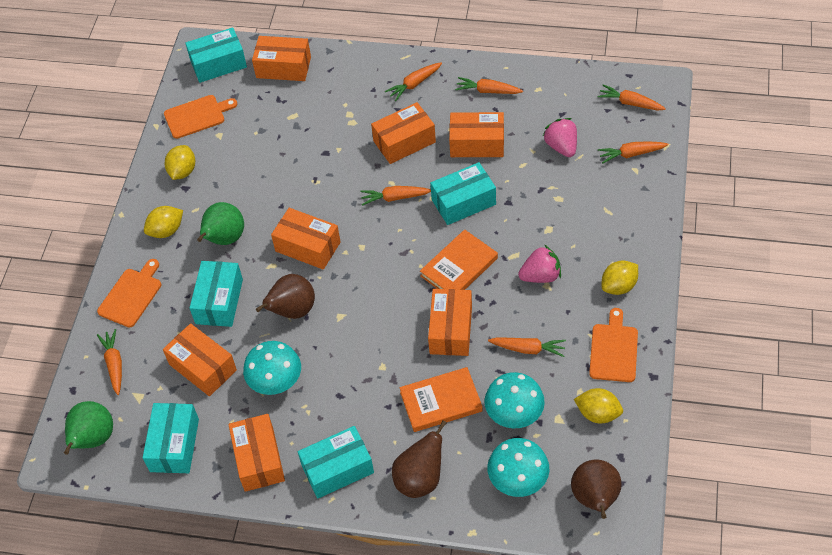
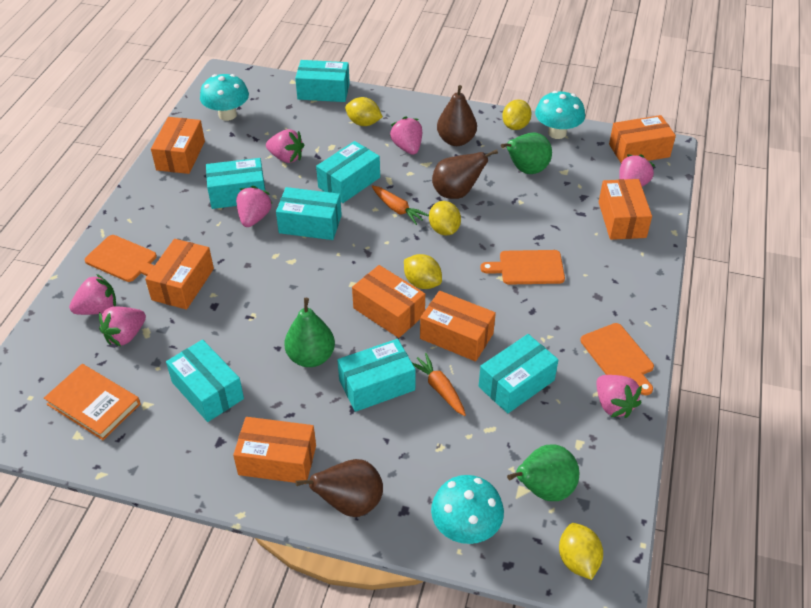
green pear: 2 -> 3
orange book: 2 -> 1
orange carrot: 7 -> 2
pink strawberry: 2 -> 7
turquoise box: 5 -> 7
yellow lemon: 4 -> 5

